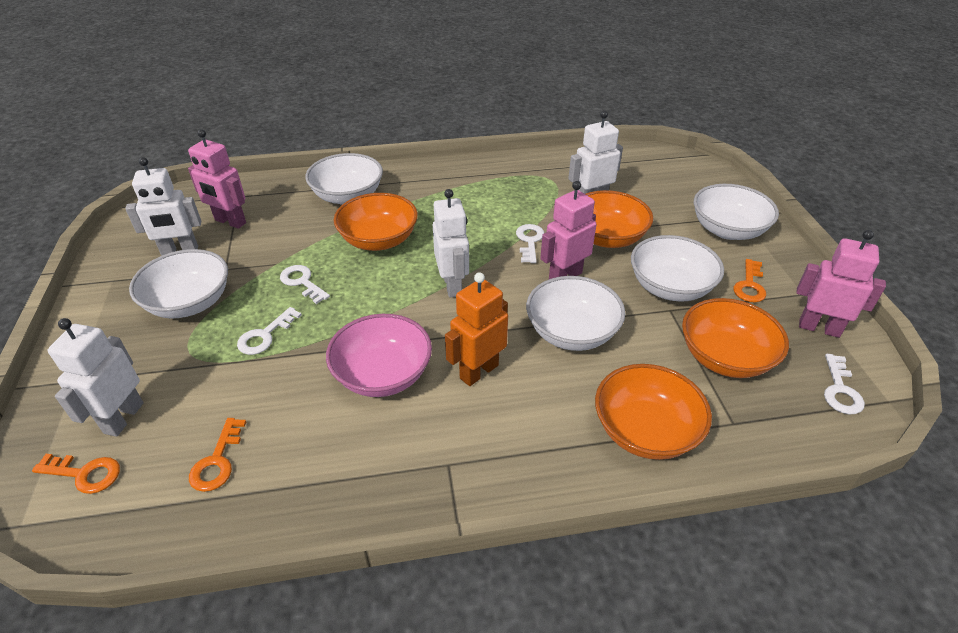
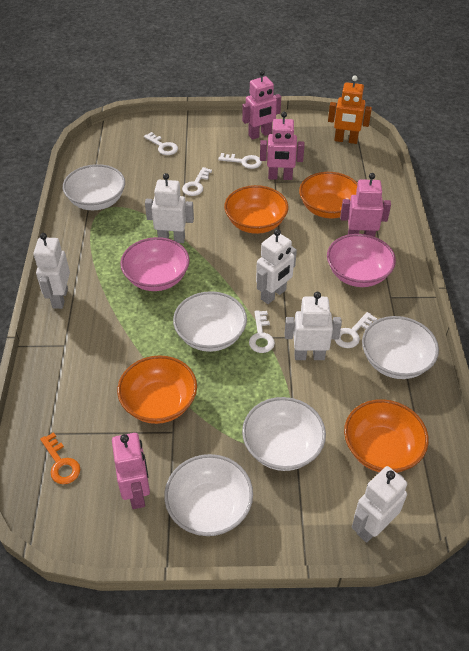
orange key: 3 -> 1
pink bowl: 1 -> 2
pink robot: 3 -> 4
white key: 4 -> 5
white robot: 4 -> 5

